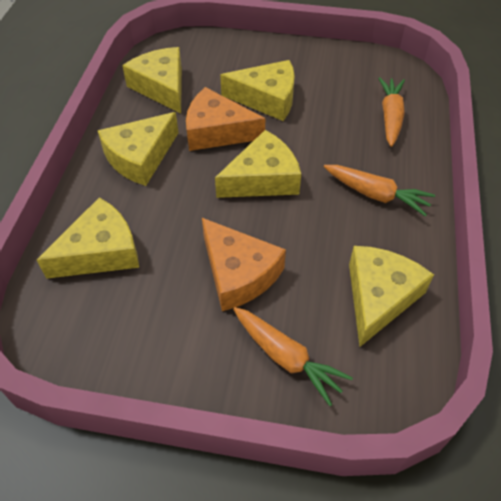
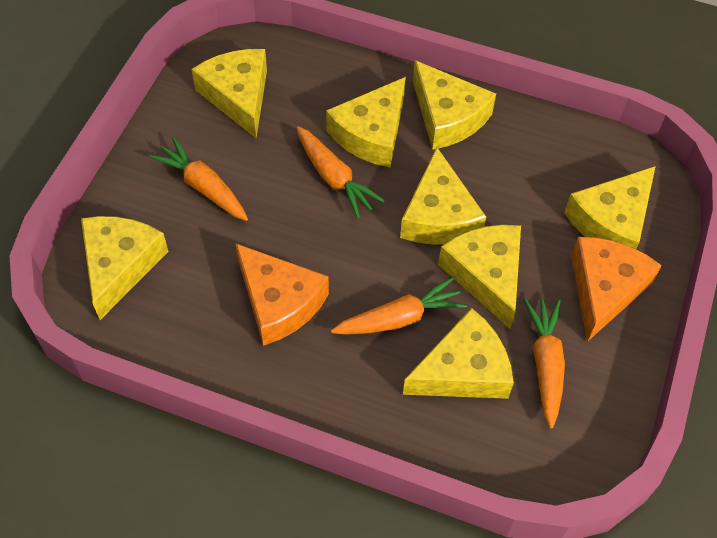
orange carrot: 3 -> 4
yellow cheese: 6 -> 8

